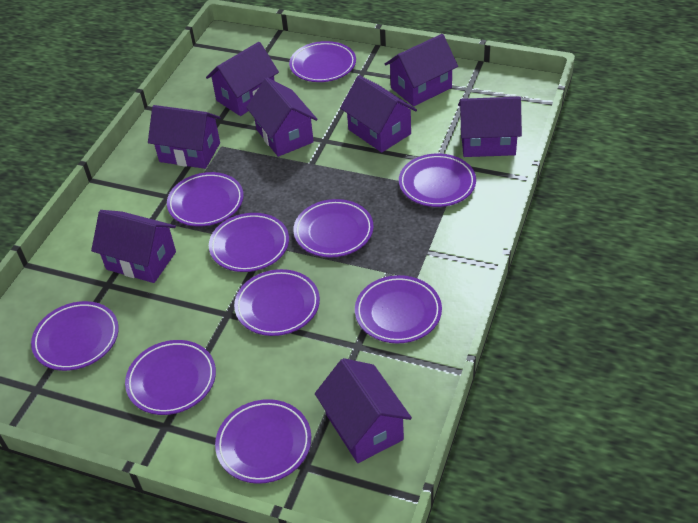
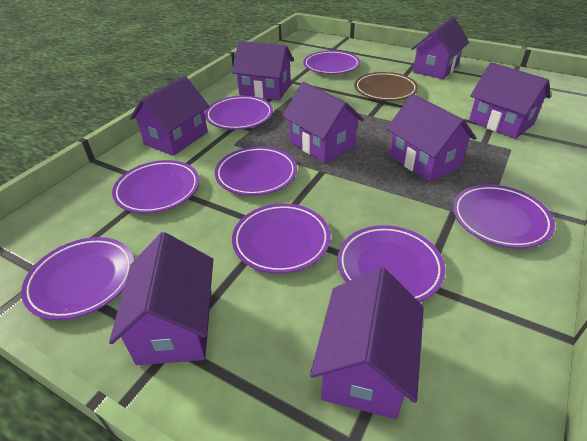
brown plate: 0 -> 1
purple plate: 10 -> 8

